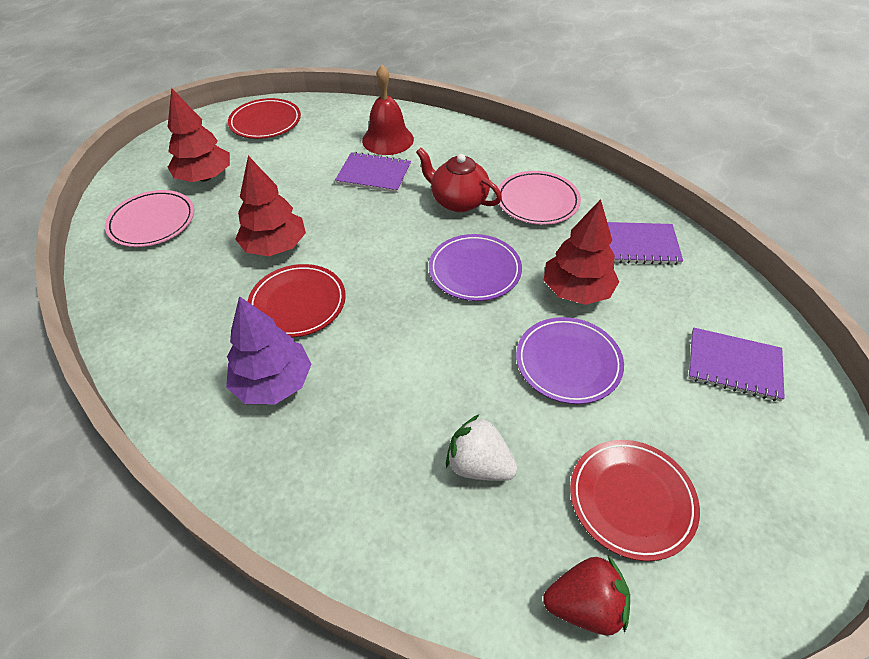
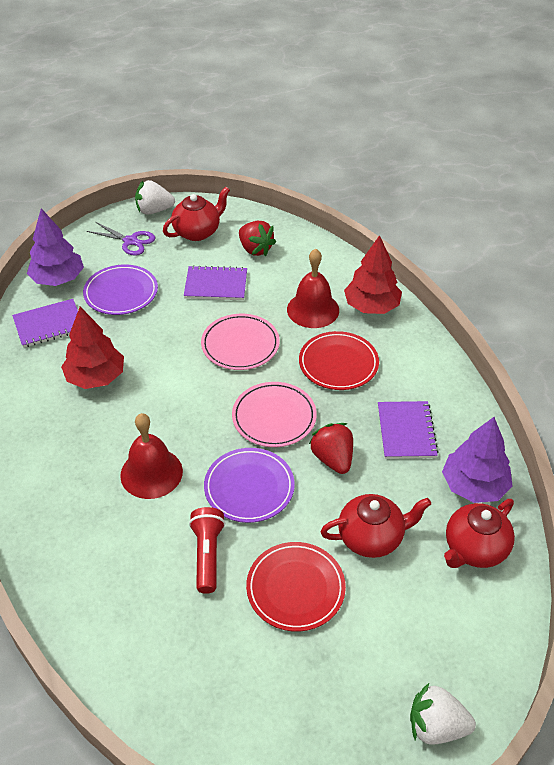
purple scissors: 0 -> 1
purple tree: 1 -> 2
red bell: 1 -> 2
red flashlight: 0 -> 1
red plate: 3 -> 2
red strawberry: 1 -> 2
red teapot: 1 -> 3
red tree: 3 -> 2
white strawberry: 1 -> 2

